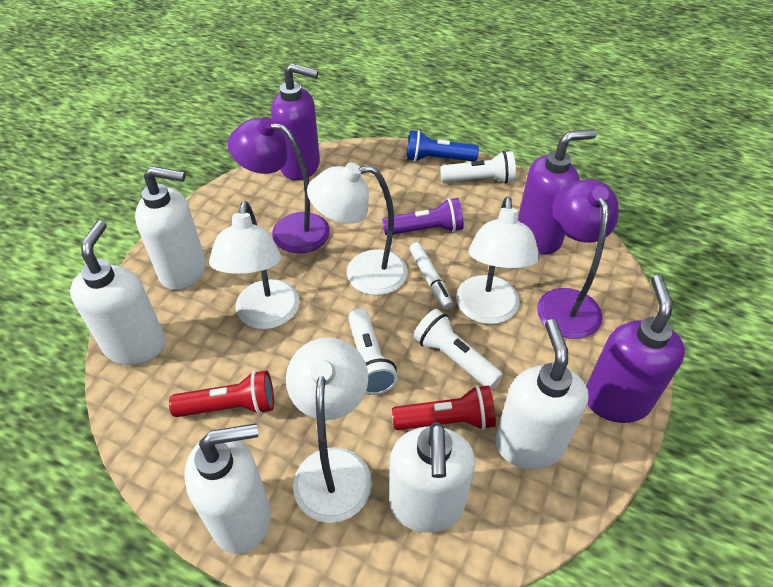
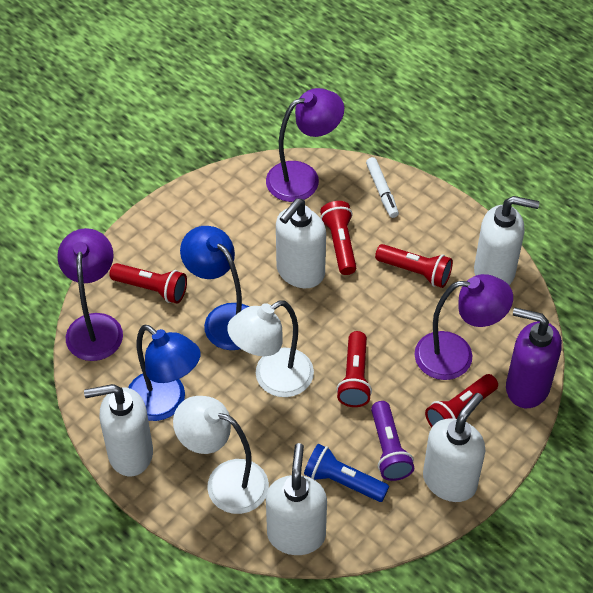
blue lamp: 0 -> 2
purple lamp: 2 -> 3
purple soap dispenser: 3 -> 1
red flashlight: 2 -> 5
white flashlight: 3 -> 0
white lamp: 4 -> 2

